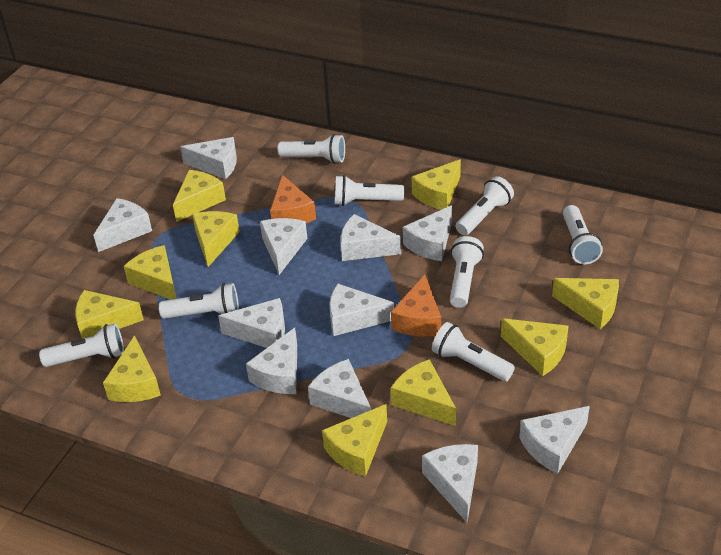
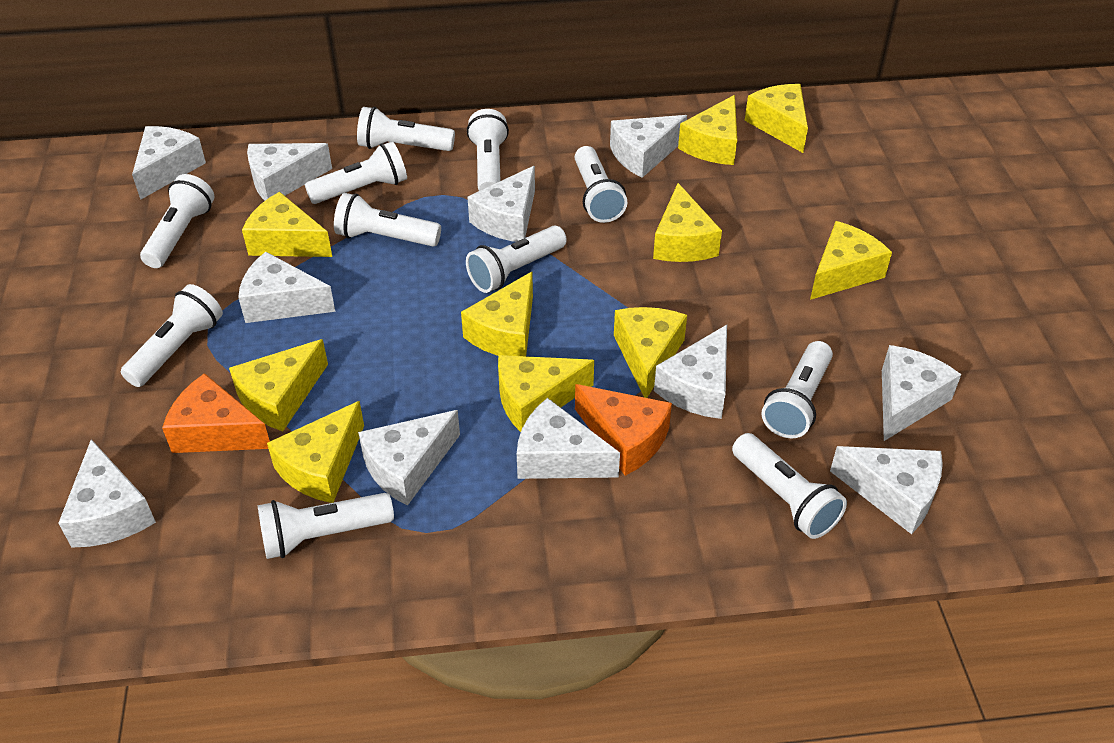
white flashlight: 8 -> 11

